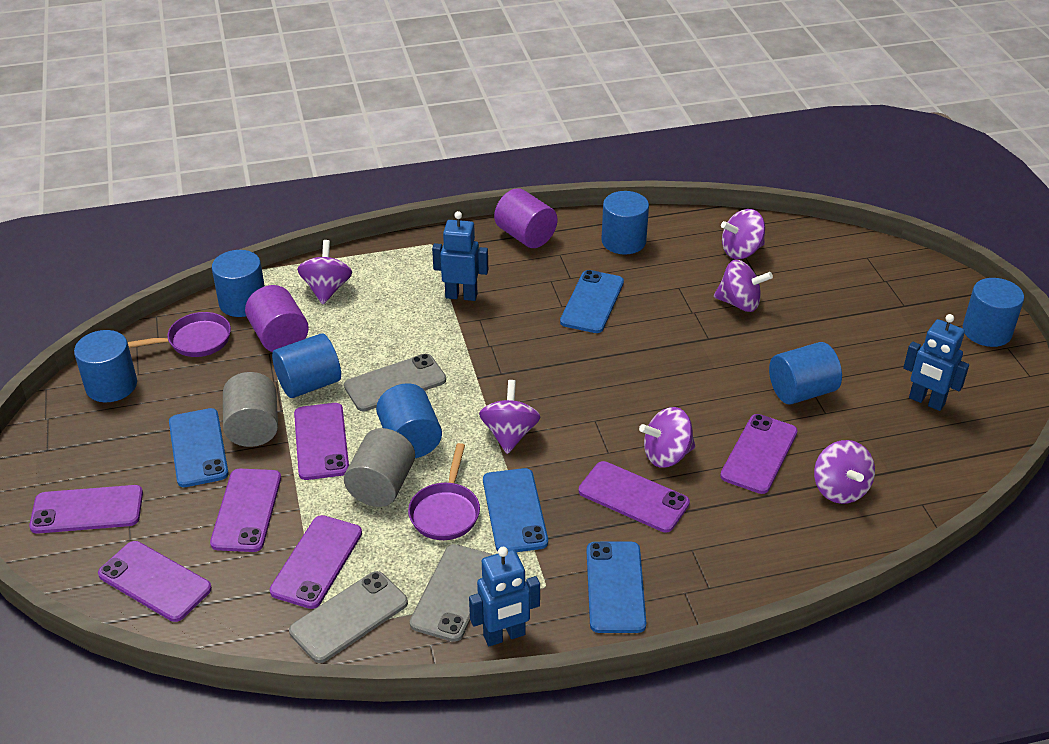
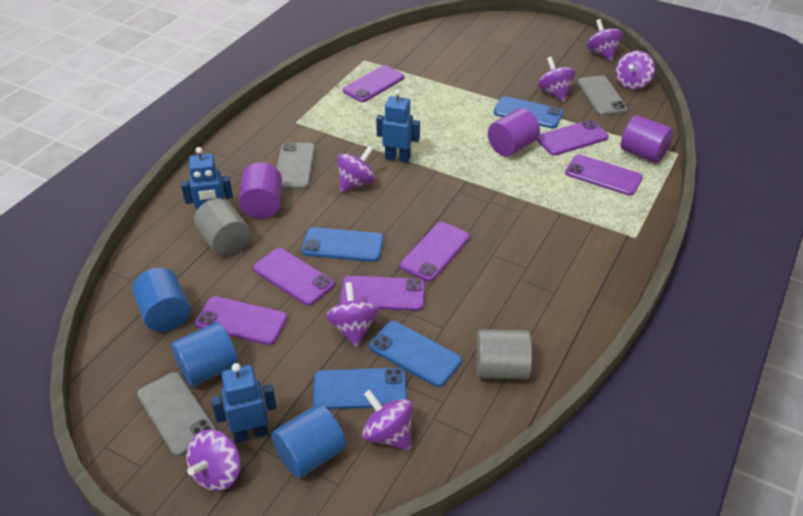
blue cylinder: 7 -> 3
purple cylinder: 2 -> 3
purple pan: 2 -> 0
purple spinning top: 6 -> 7

